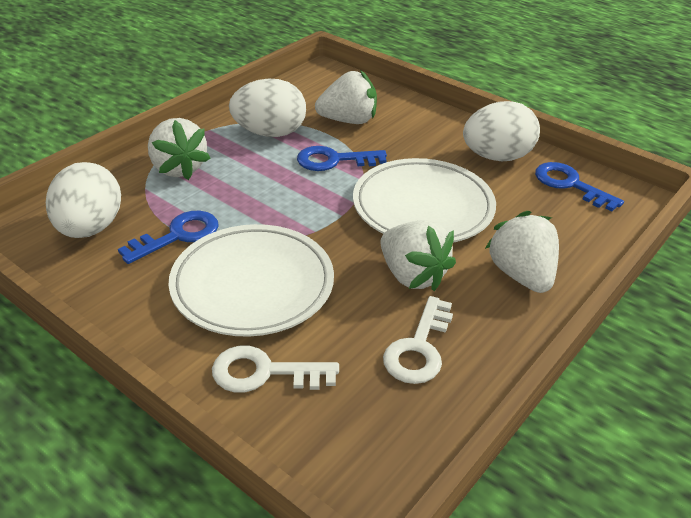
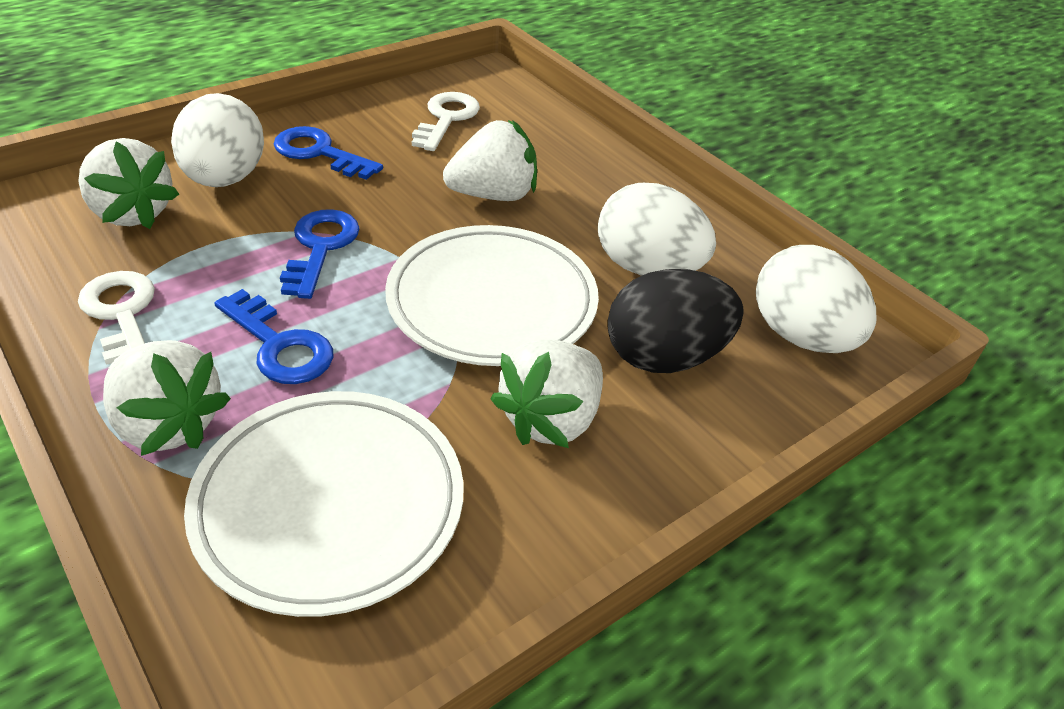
black egg: 0 -> 1

